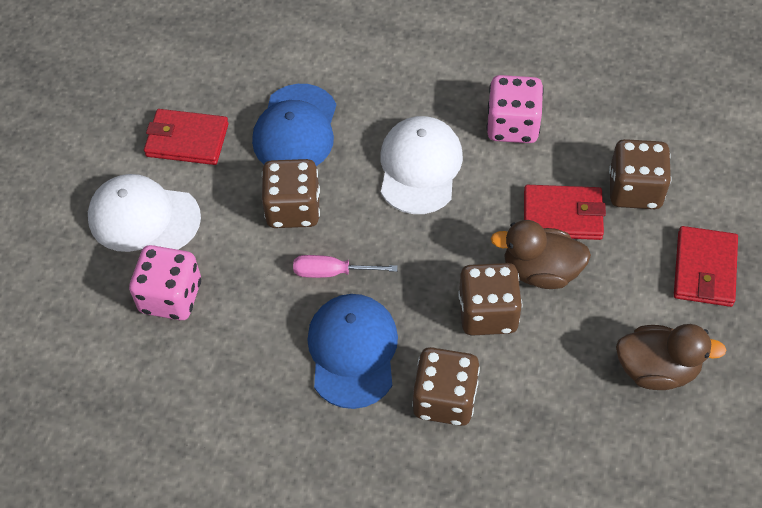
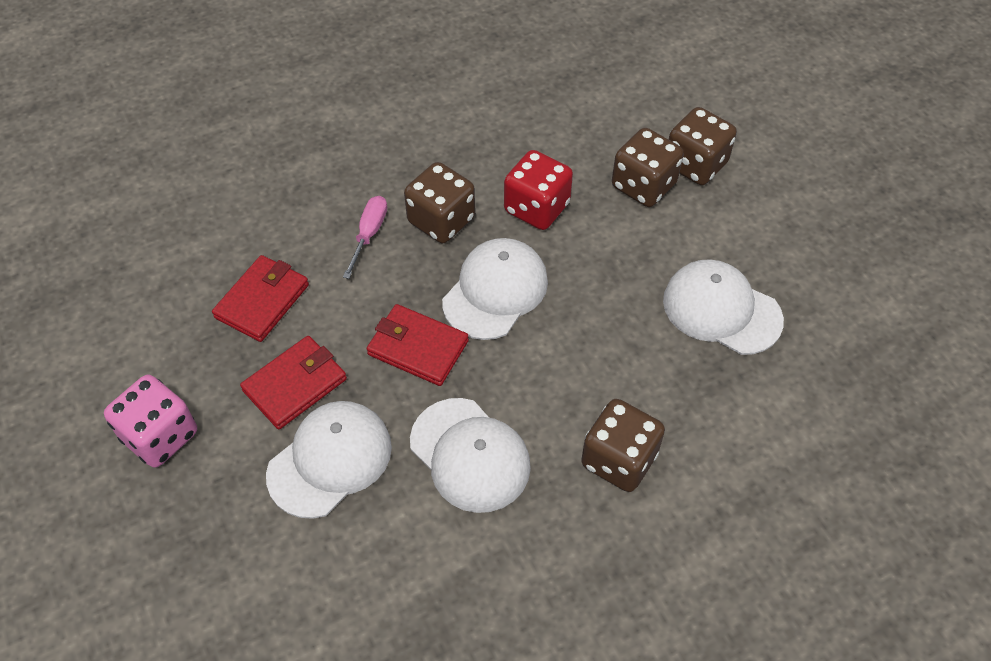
blue cap: 2 -> 0
brown duck: 2 -> 0
pink dice: 2 -> 1
red dice: 0 -> 1
white cap: 2 -> 4

